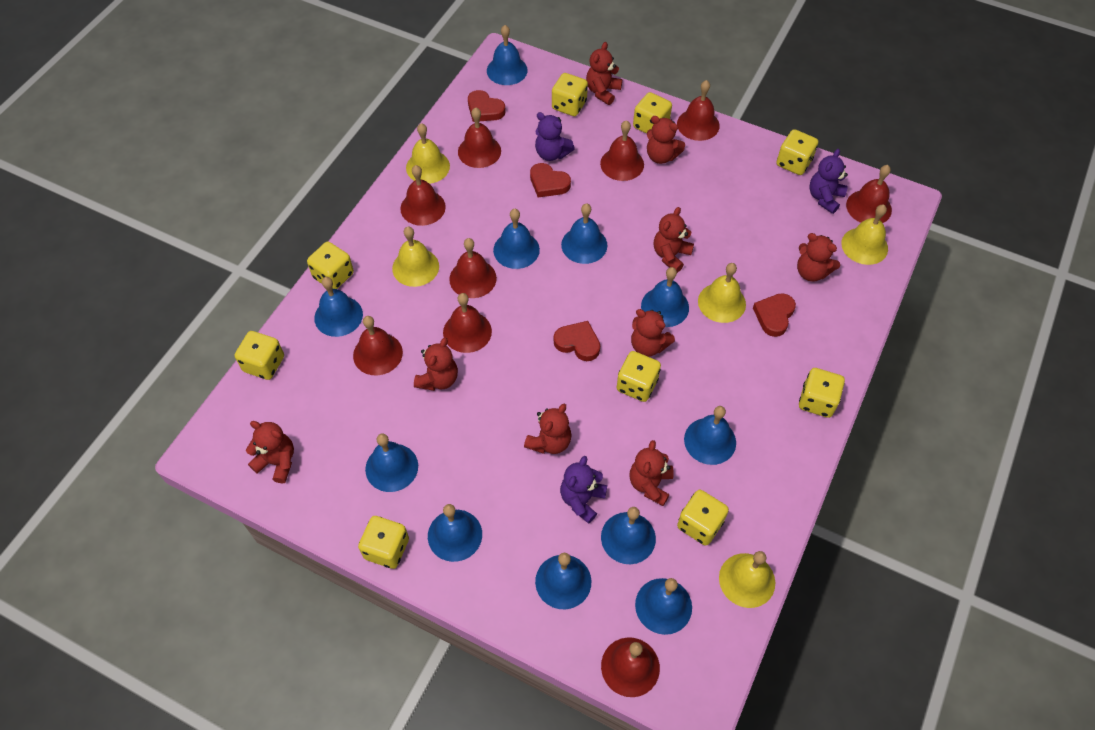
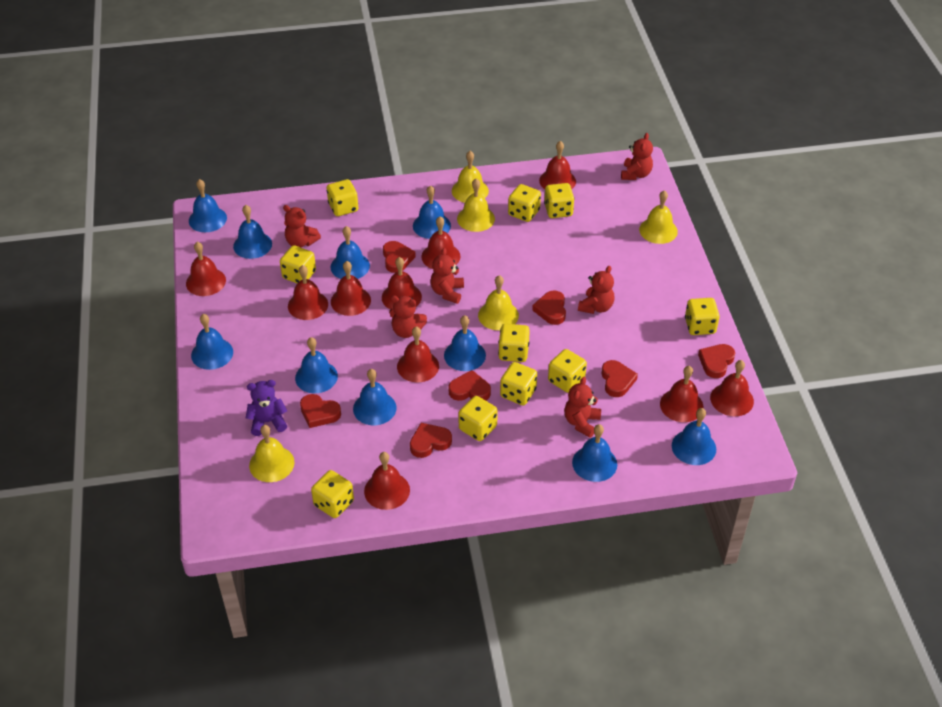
blue bell: 11 -> 10
purple teddy bear: 3 -> 1
red bell: 9 -> 10
red heart: 4 -> 7
red teddy bear: 9 -> 6
yellow dice: 9 -> 10

